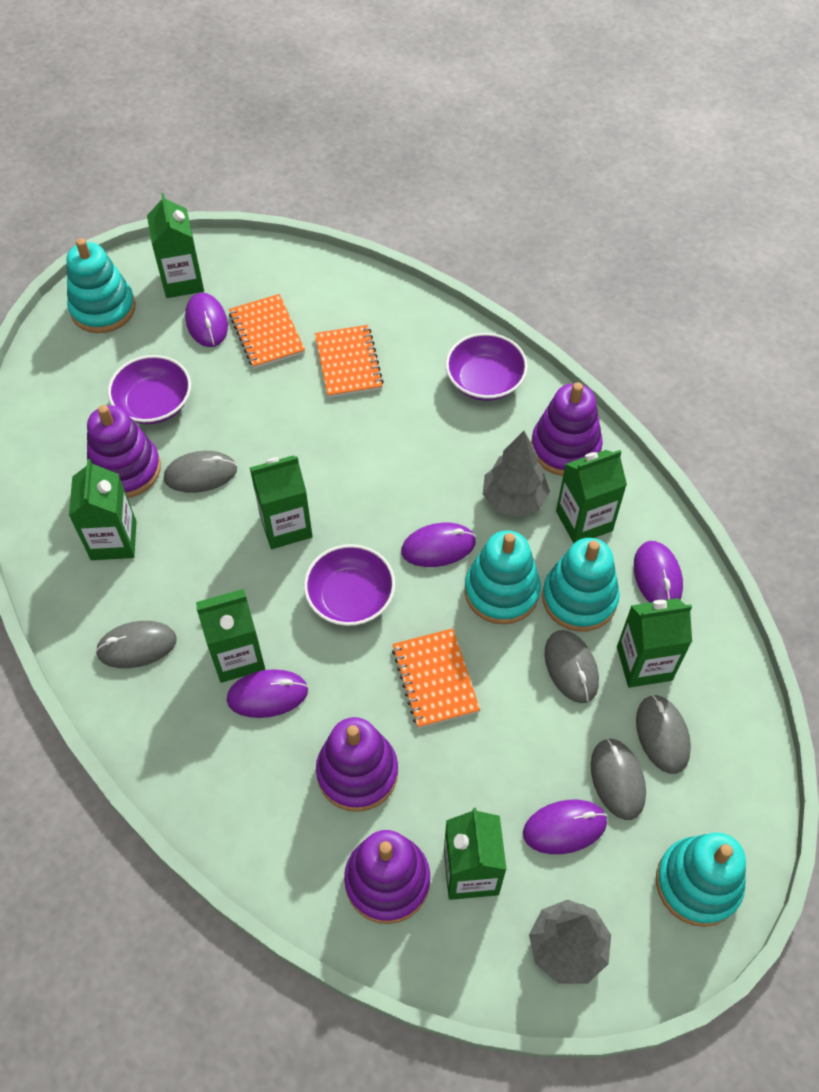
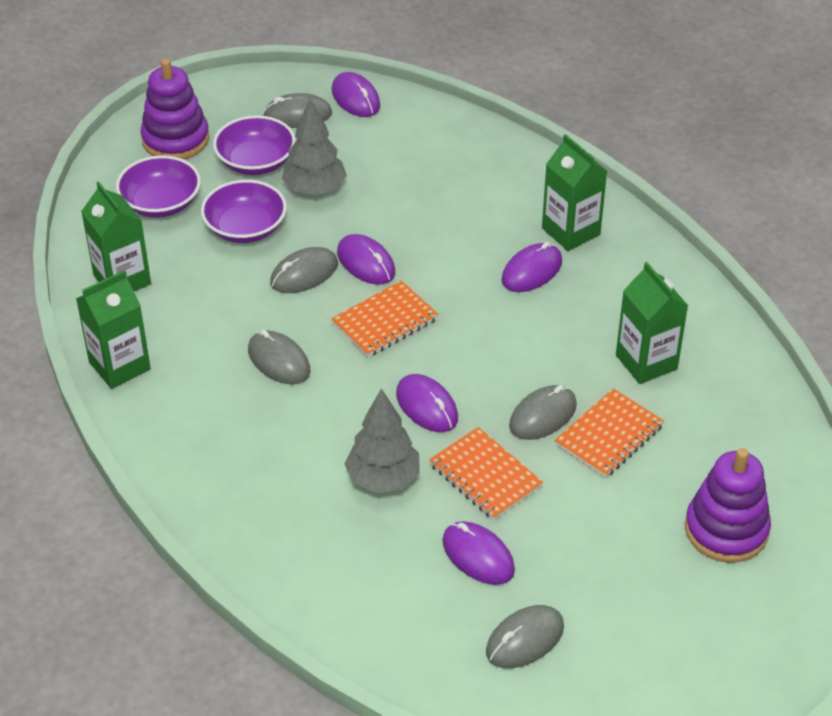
green carton: 7 -> 4
purple stacking toy: 4 -> 2
turquoise stacking toy: 4 -> 0

